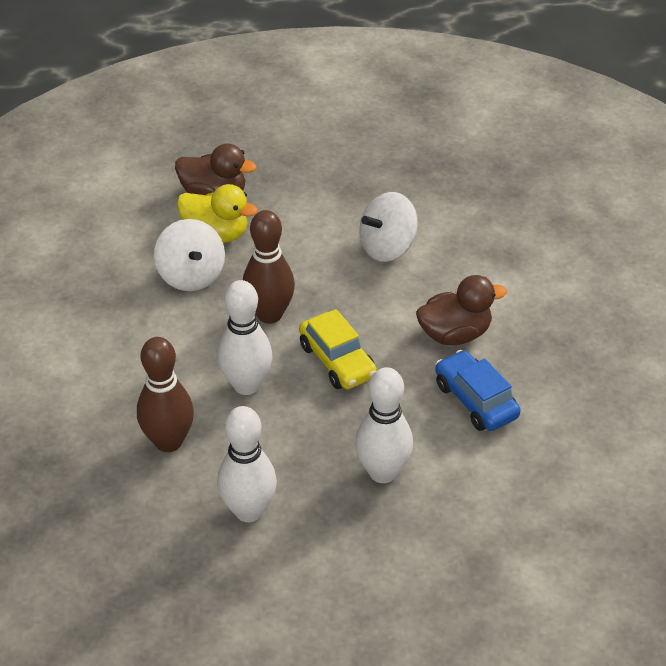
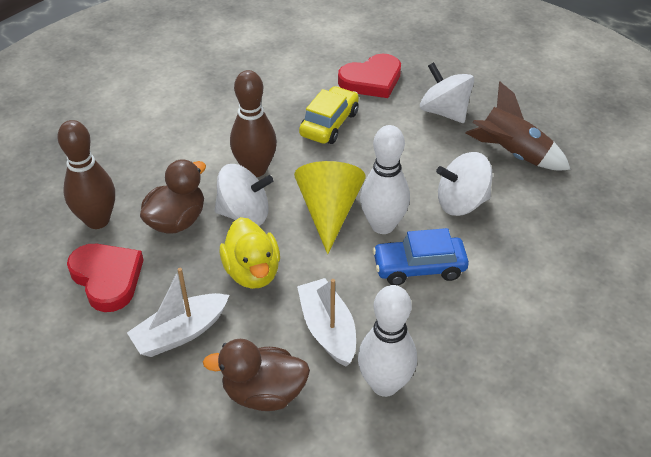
brown rocket: 0 -> 1
red heart: 0 -> 2
white boat: 0 -> 2
white bowling pin: 3 -> 2
white spinning top: 2 -> 3
yellow cone: 0 -> 1

